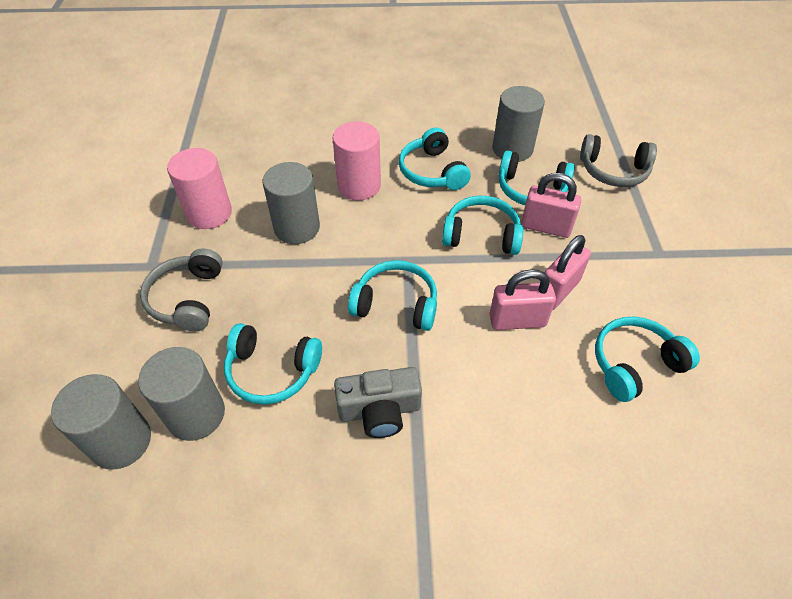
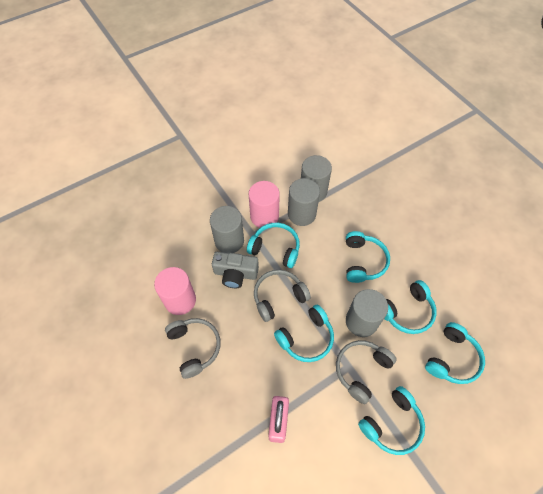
grey headphones: 2 -> 3
pink padlock: 3 -> 1

